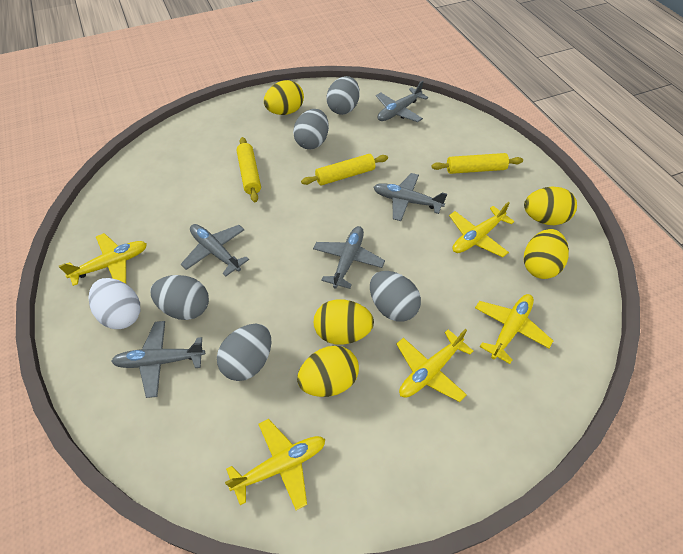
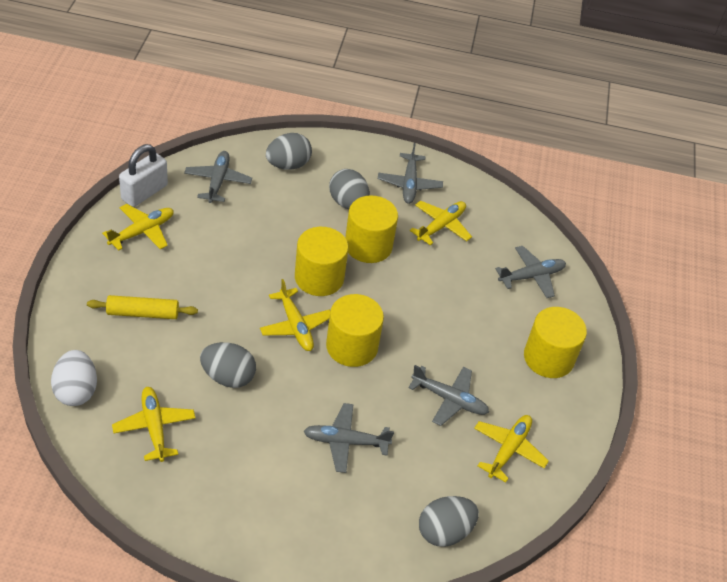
grey egg: 5 -> 4
white padlock: 0 -> 1
yellow cylinder: 0 -> 4
yellow egg: 5 -> 0
yellow rolling pin: 3 -> 1

